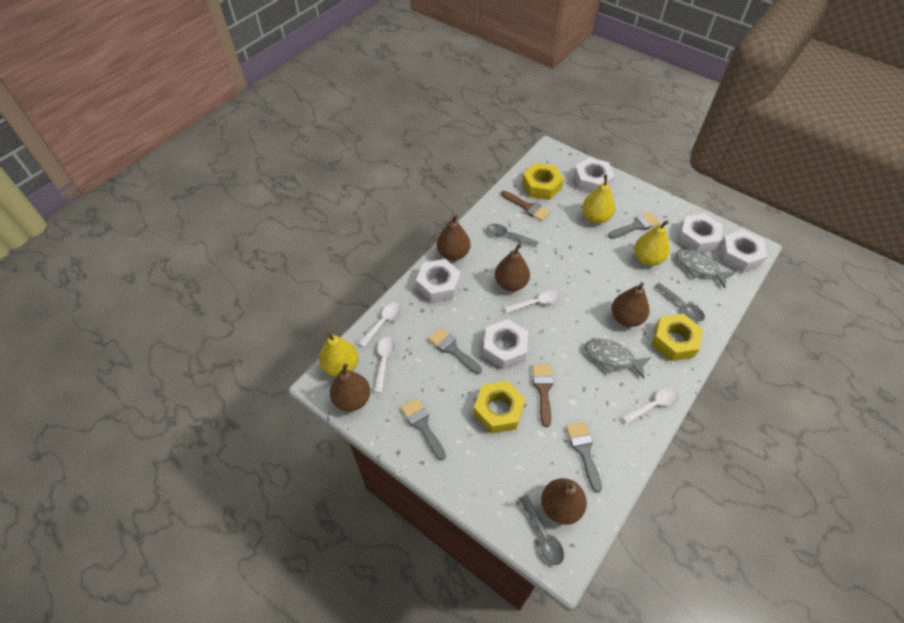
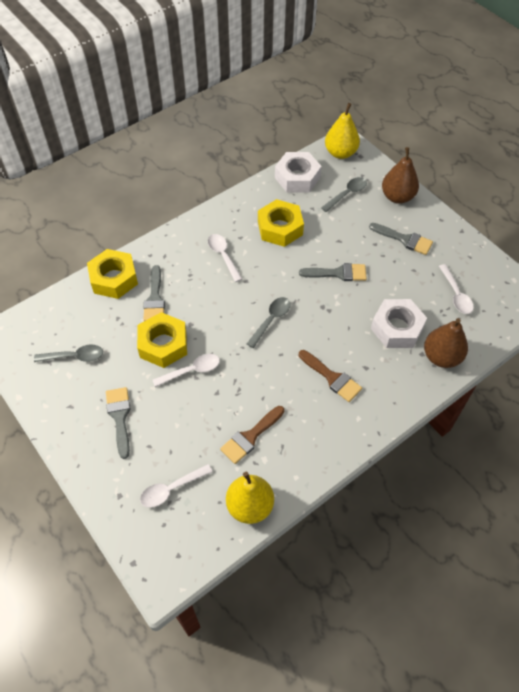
brown pear: 5 -> 2
grey fish: 2 -> 0
white nut: 5 -> 2
yellow pear: 3 -> 2

